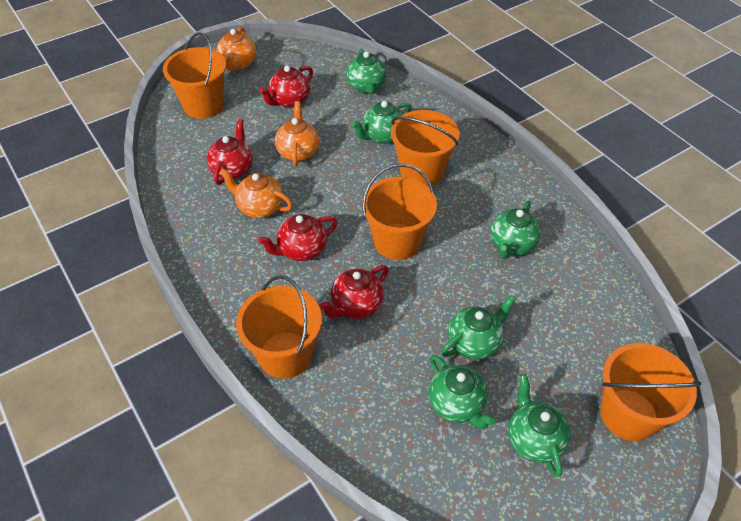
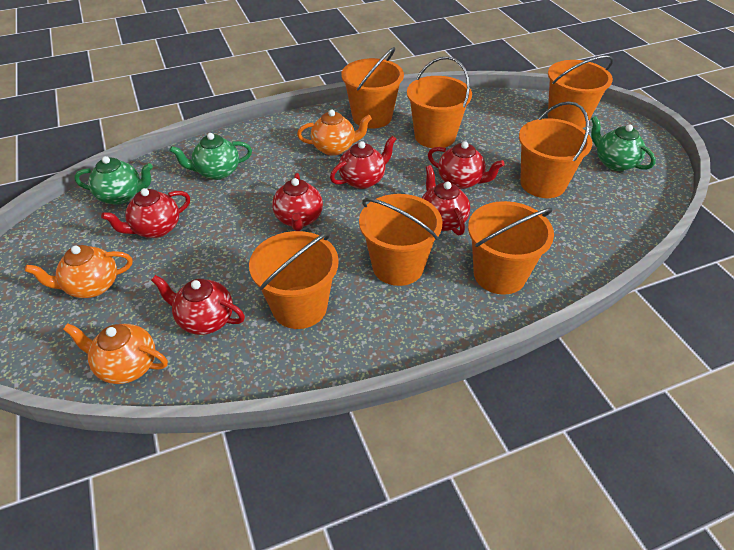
green teapot: 6 -> 3
orange bucket: 5 -> 7
red teapot: 4 -> 6

